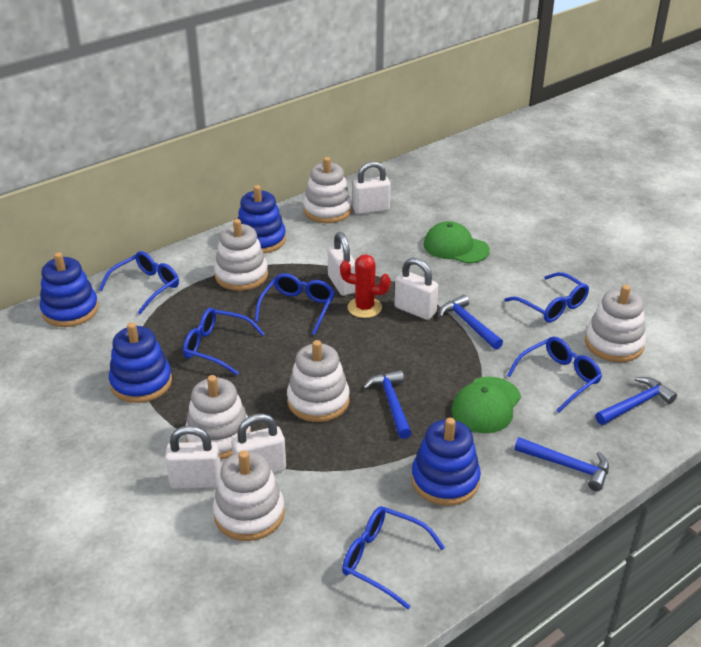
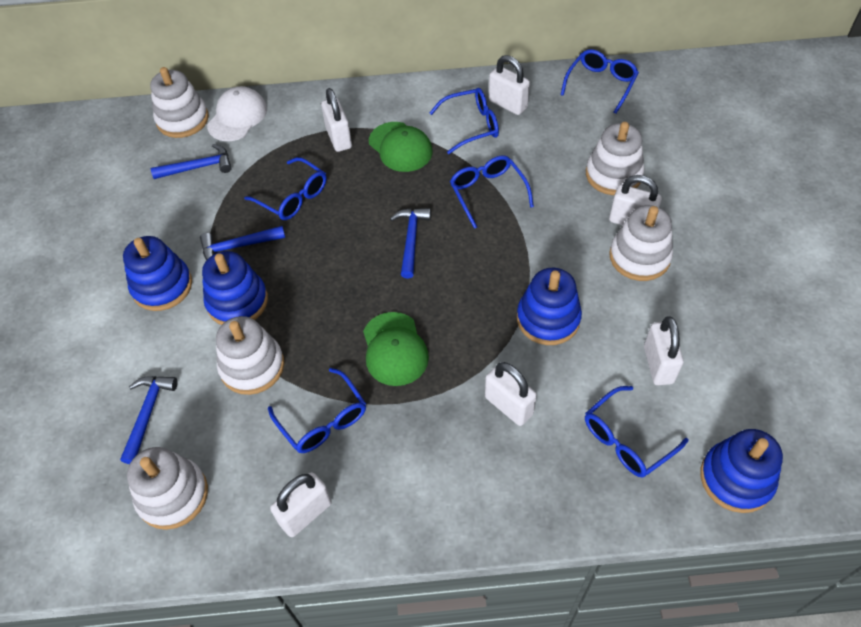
red cactus: 1 -> 0
white cap: 0 -> 1
white padlock: 5 -> 6
white stacking toy: 6 -> 5

